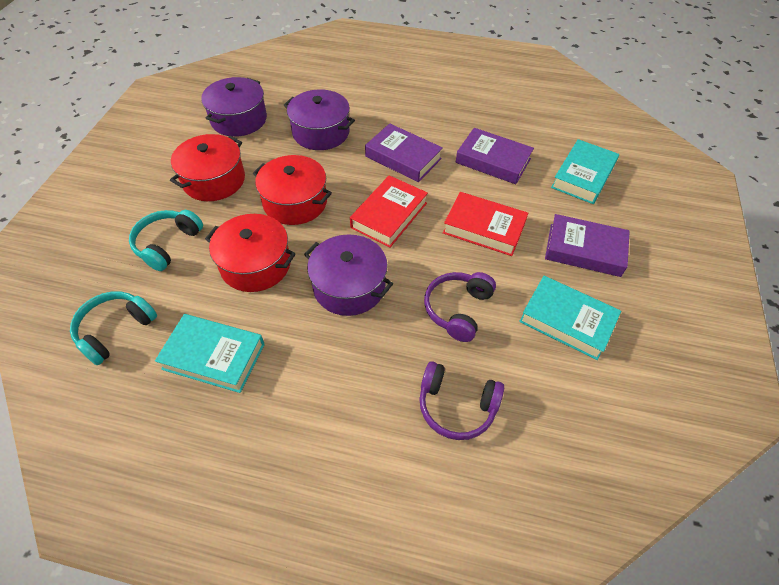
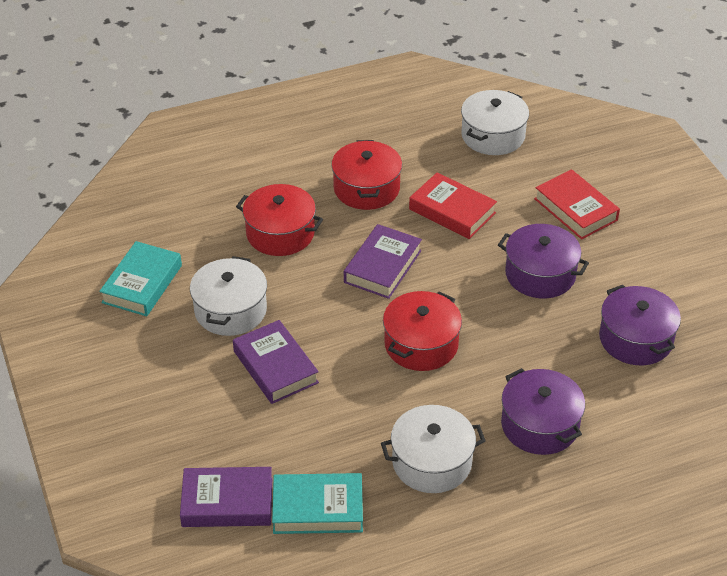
purple headphones: 2 -> 0
turquoise book: 3 -> 2
turquoise headphones: 2 -> 0
white pot: 0 -> 3

